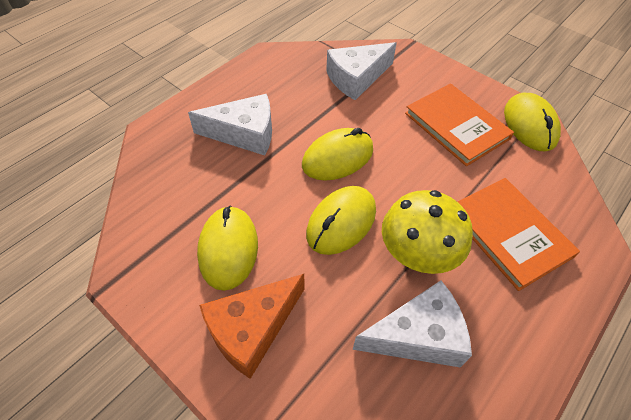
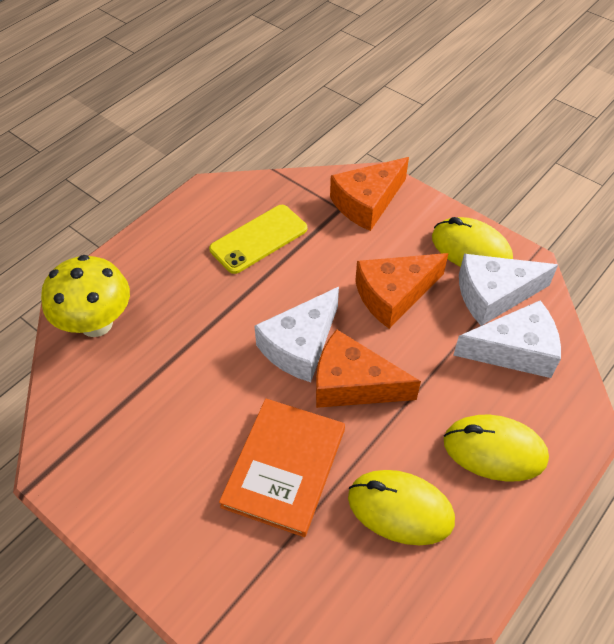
orange book: 2 -> 1
orange cheese: 1 -> 3
yellow mouse: 4 -> 3
yellow phone: 0 -> 1

